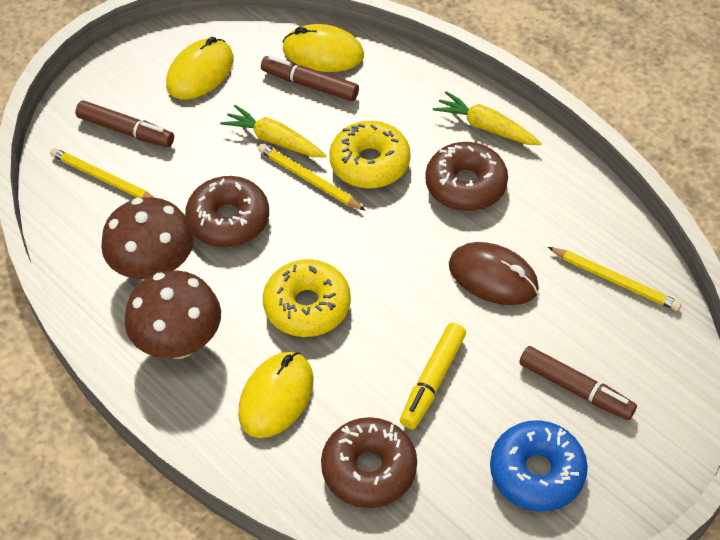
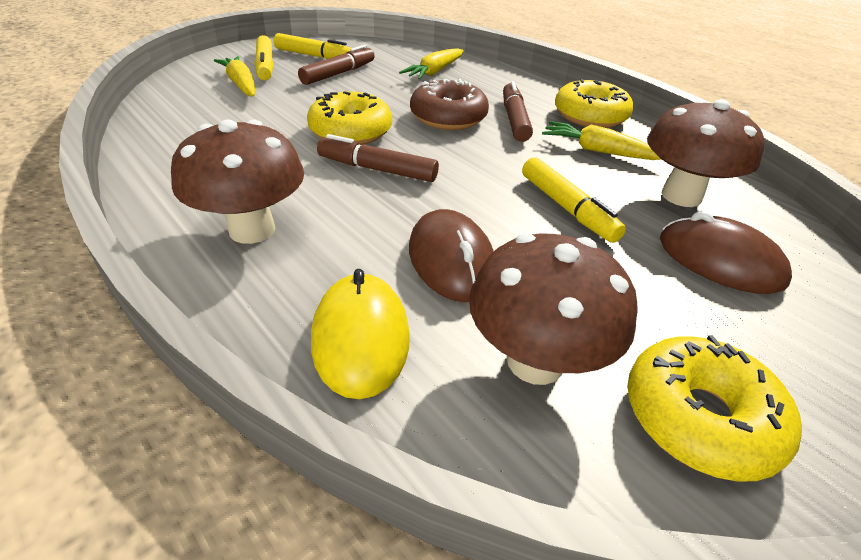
blue donut: 1 -> 0
brown donut: 3 -> 1
brown mouse: 1 -> 2
brown mushroom: 2 -> 3
yellow carrot: 2 -> 3
yellow donut: 2 -> 3
yellow marker: 1 -> 3
yellow mouse: 3 -> 1
yellow pencil: 3 -> 0

